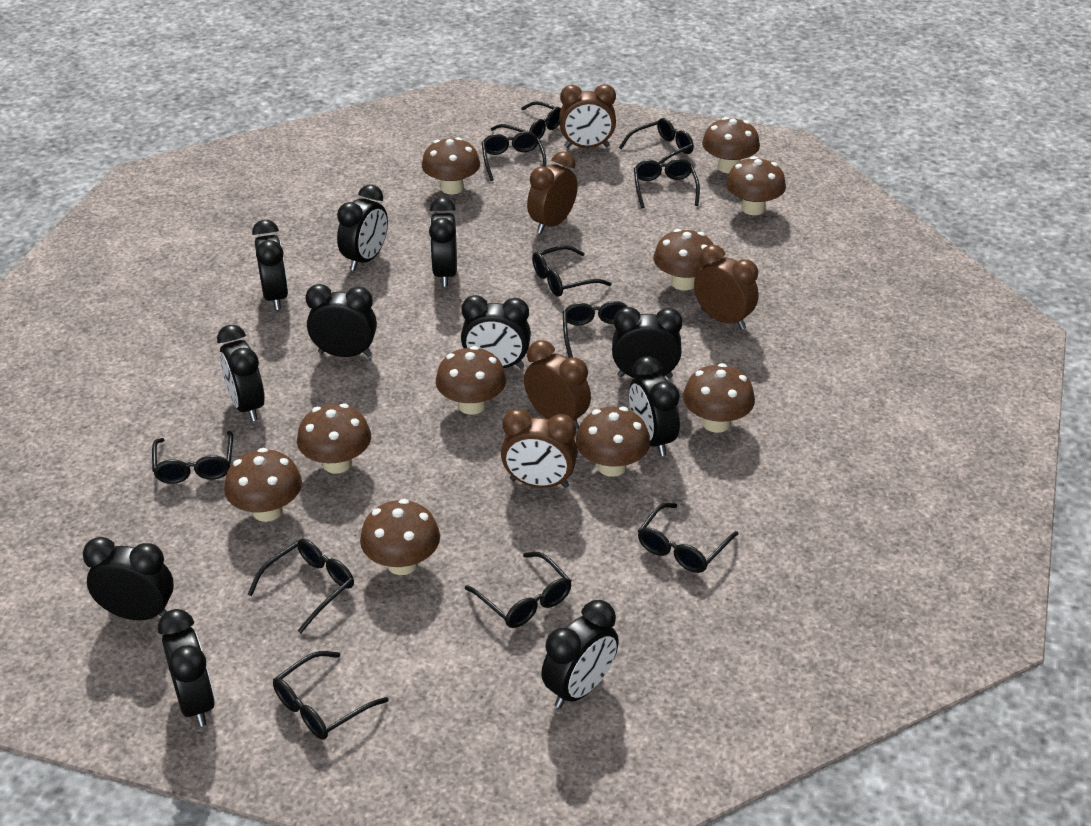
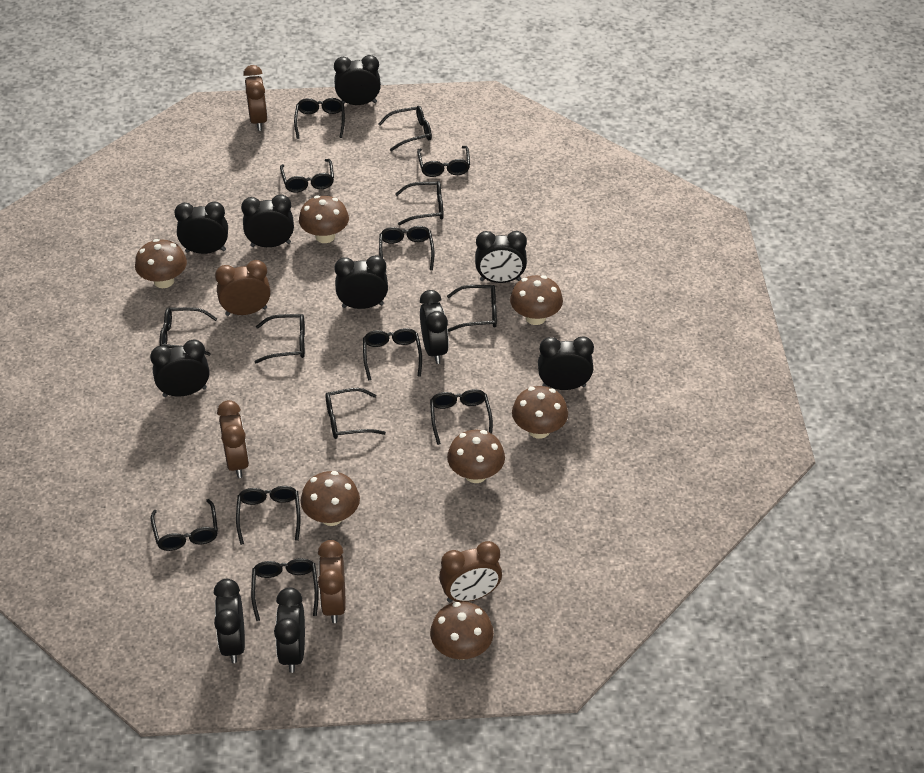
black clock: 11 -> 10
black glasses: 11 -> 15
brown mushroom: 10 -> 7

